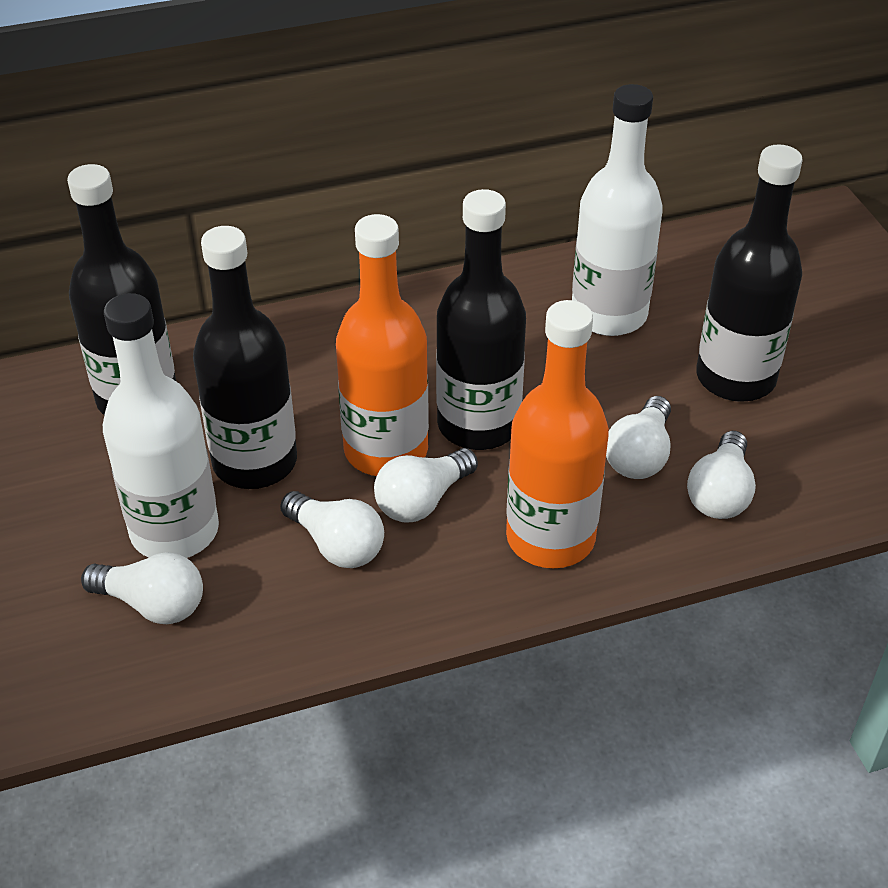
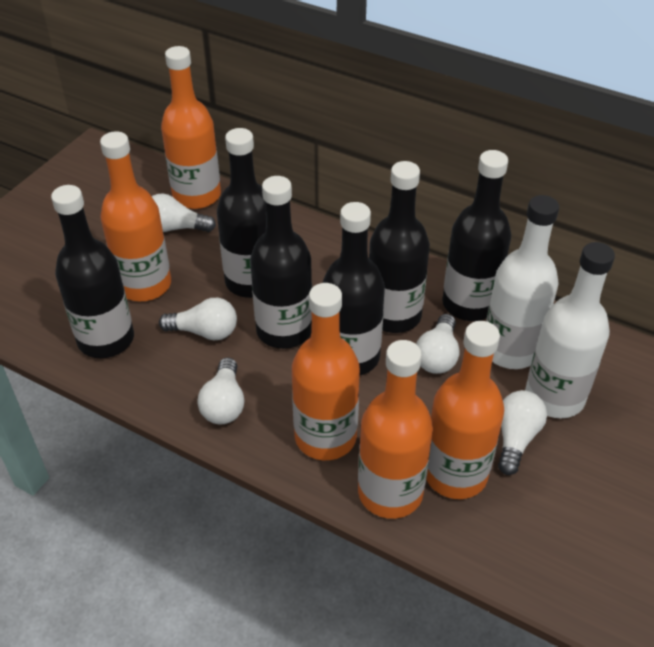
black bottle: 4 -> 6
orange bottle: 2 -> 5

